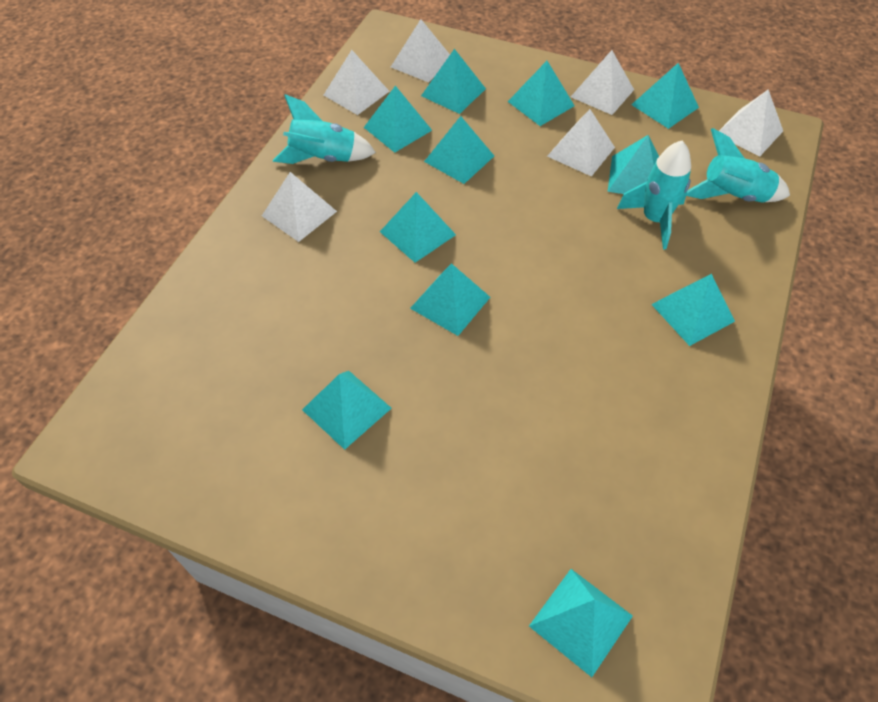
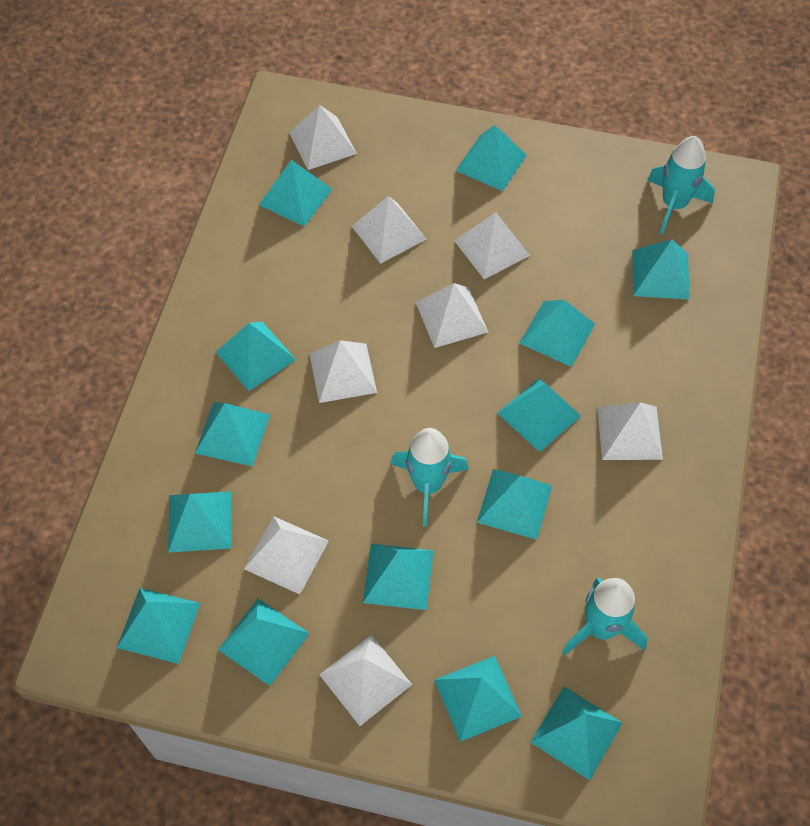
turquoise pyramid: 11 -> 14
white pyramid: 6 -> 8

